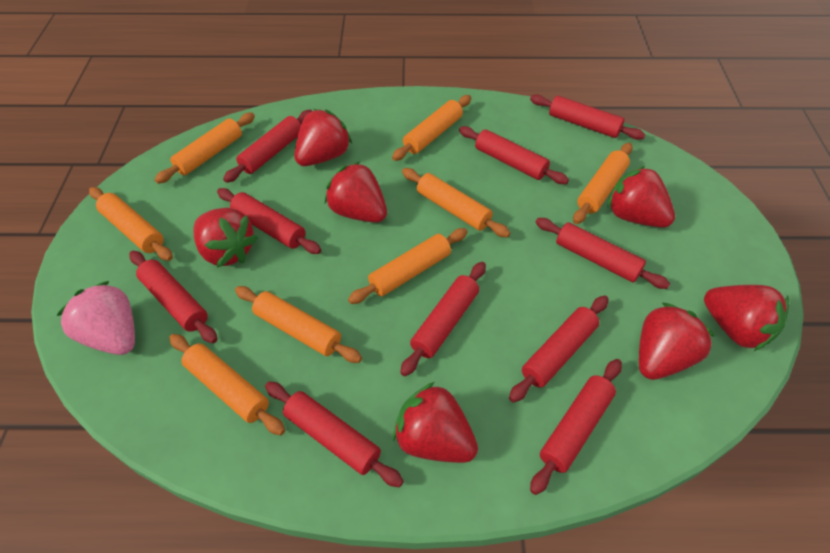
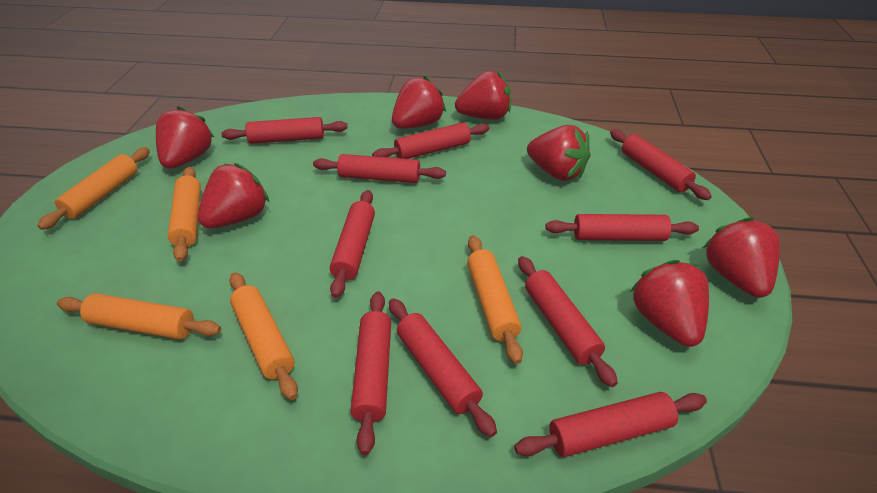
orange rolling pin: 8 -> 5
pink strawberry: 1 -> 0

